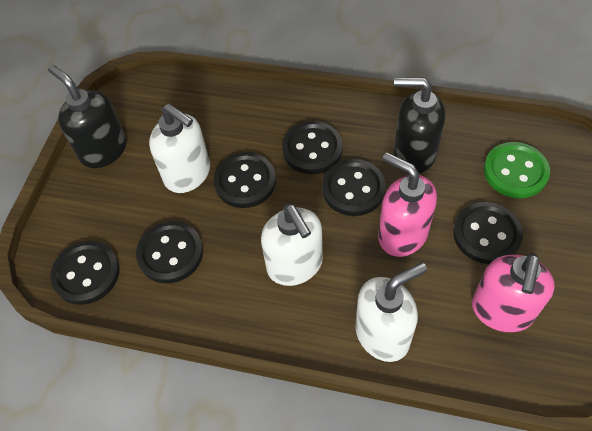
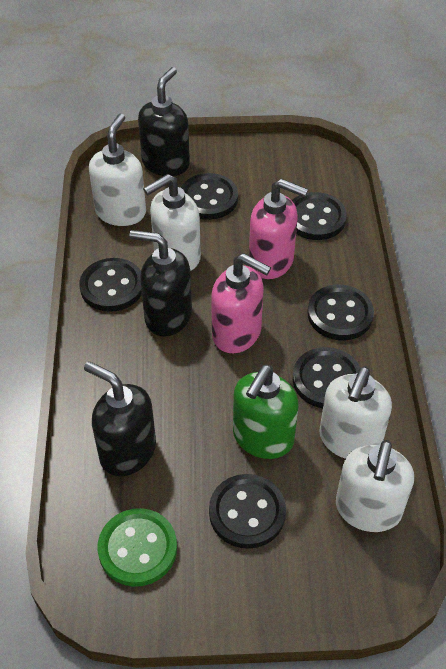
black soap dispenser: 2 -> 3
green soap dispenser: 0 -> 1
white soap dispenser: 3 -> 4

